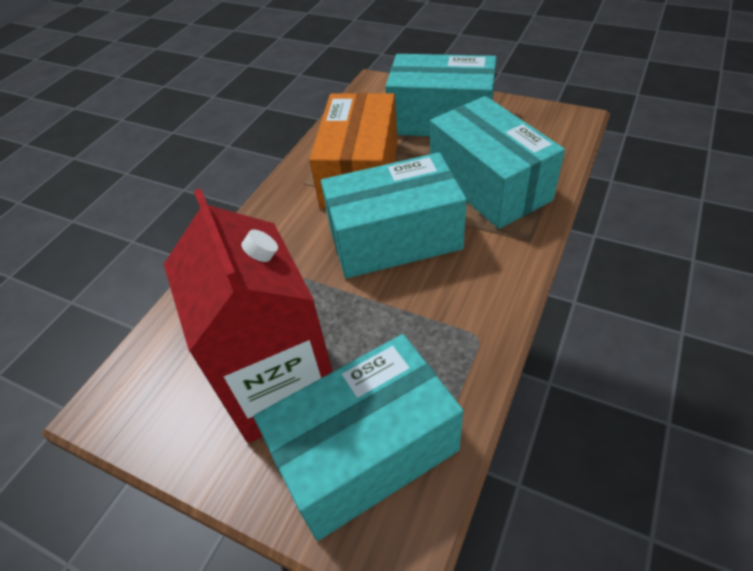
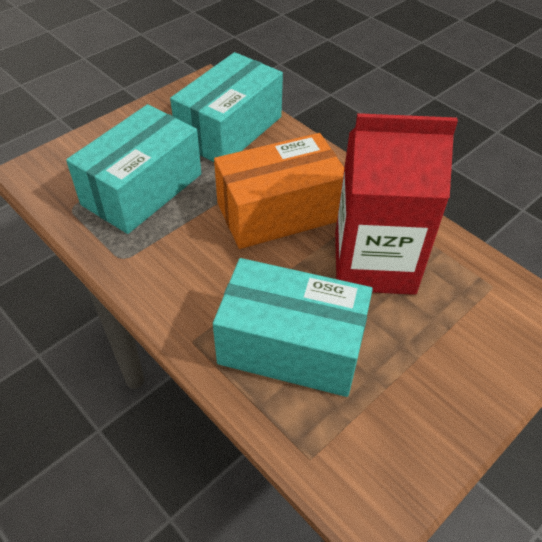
turquoise box: 4 -> 3

